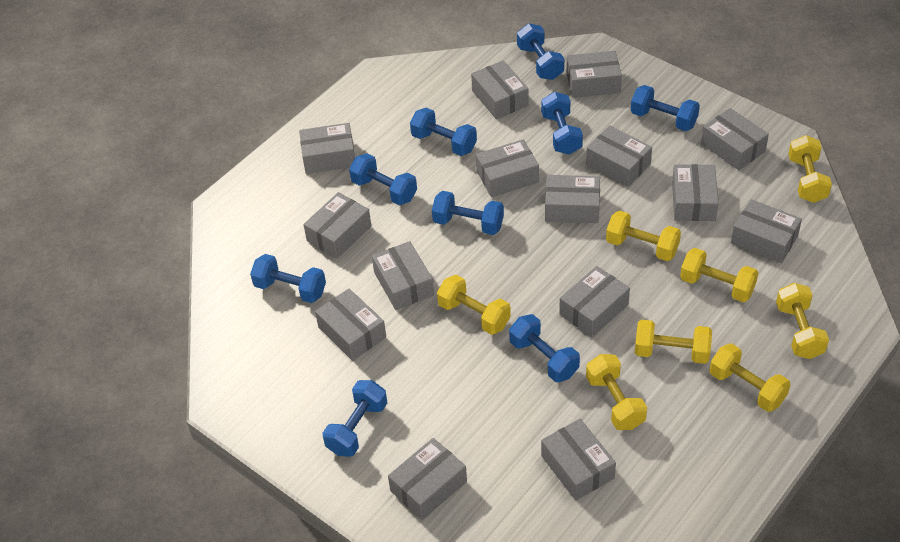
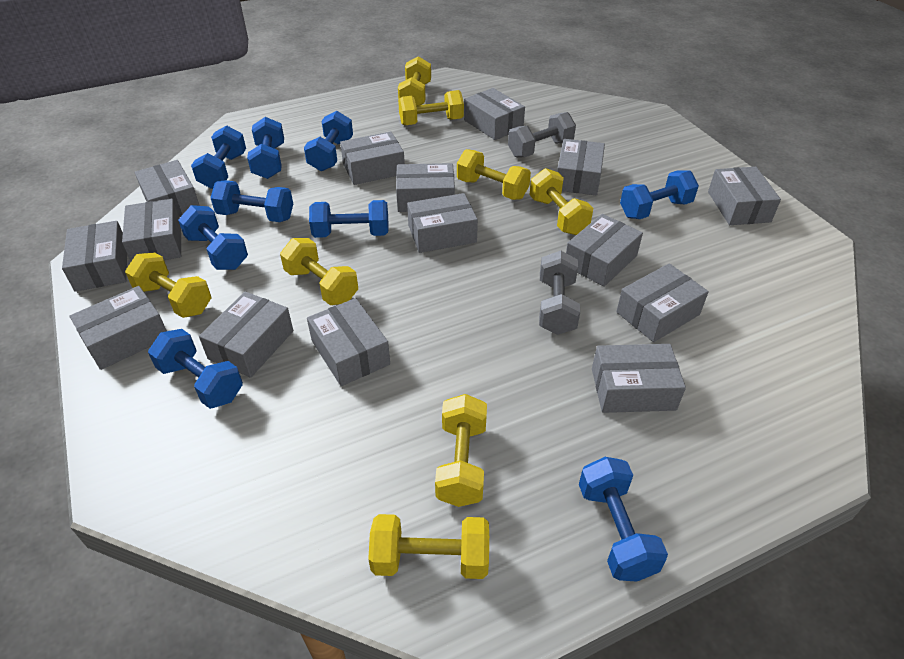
grey dumbbell: 0 -> 2

